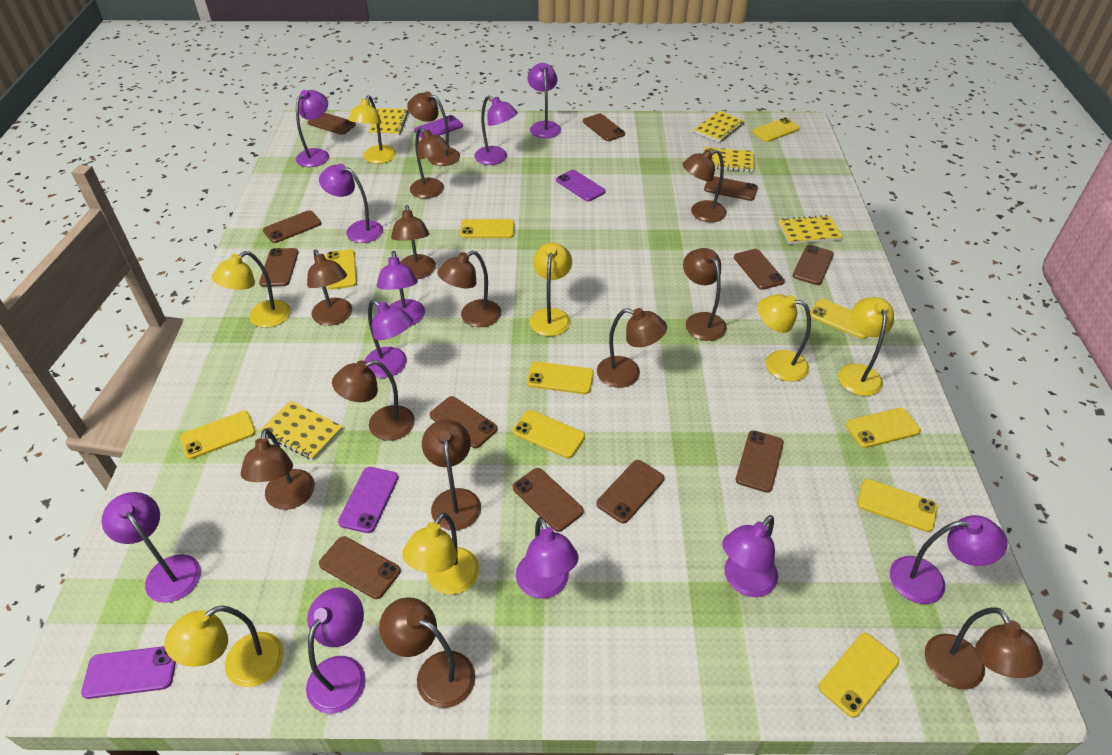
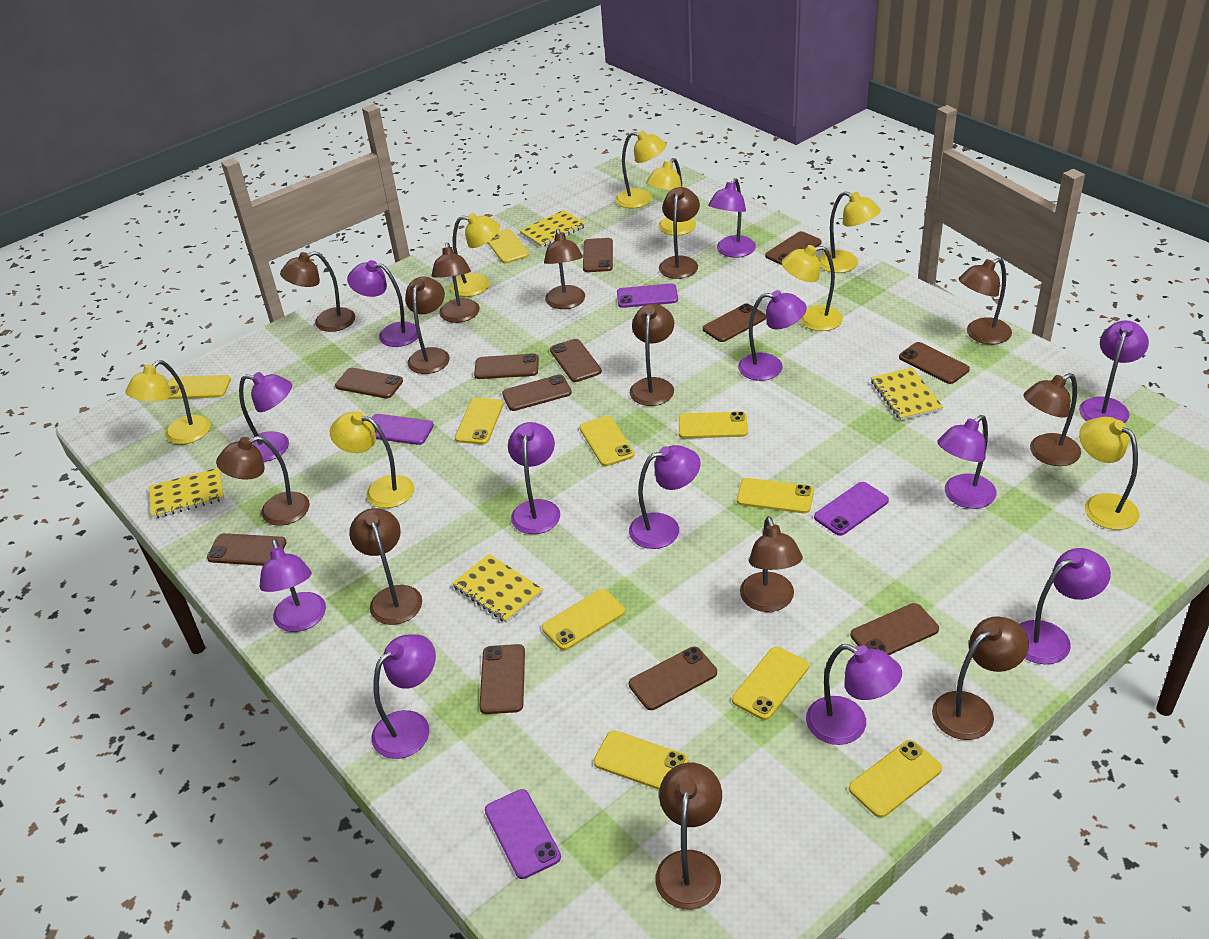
purple lamp: 11 -> 12
yellow lamp: 7 -> 8
yellow notebook: 5 -> 4

